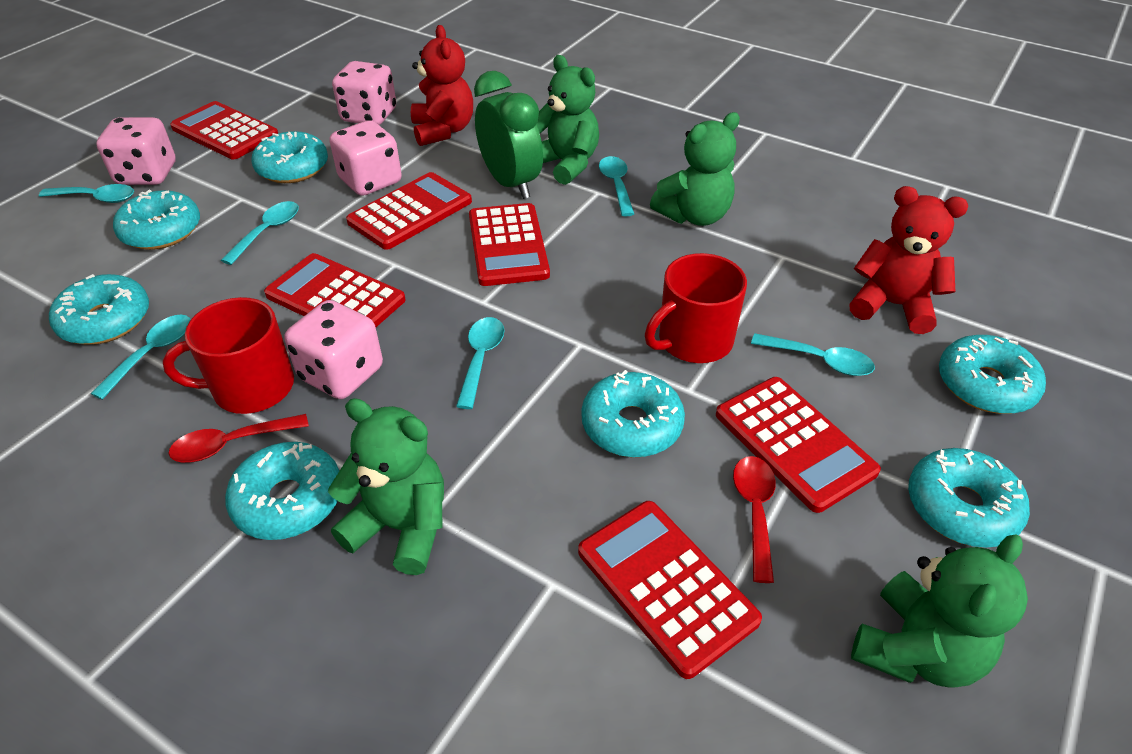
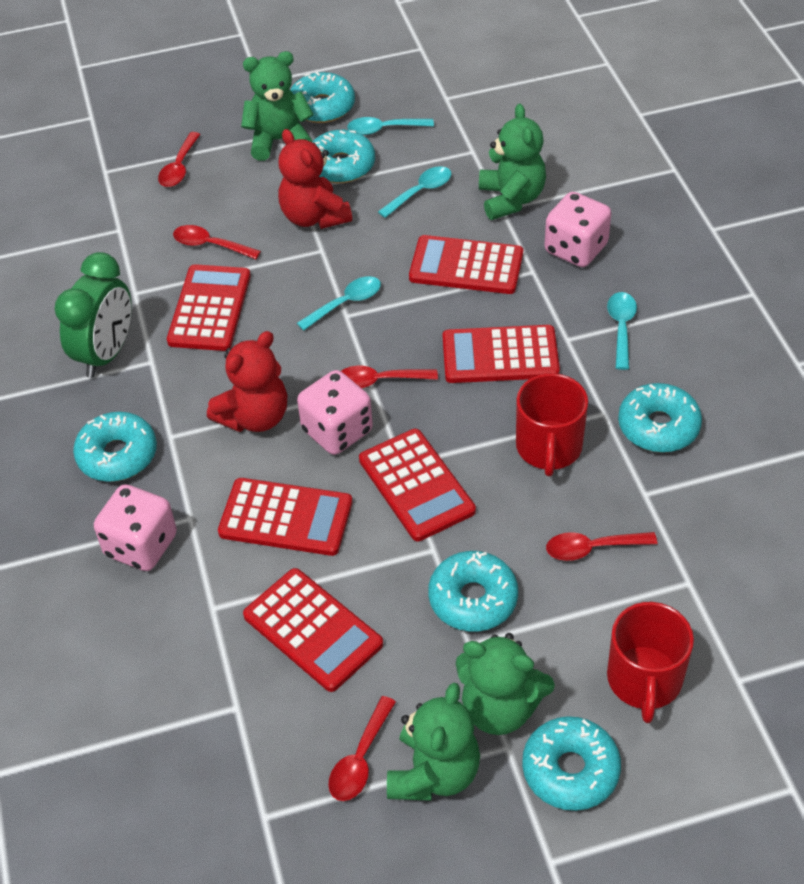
pink dice: 4 -> 3
red spoon: 2 -> 5
turquoise donut: 7 -> 6
turquoise spoon: 6 -> 4

